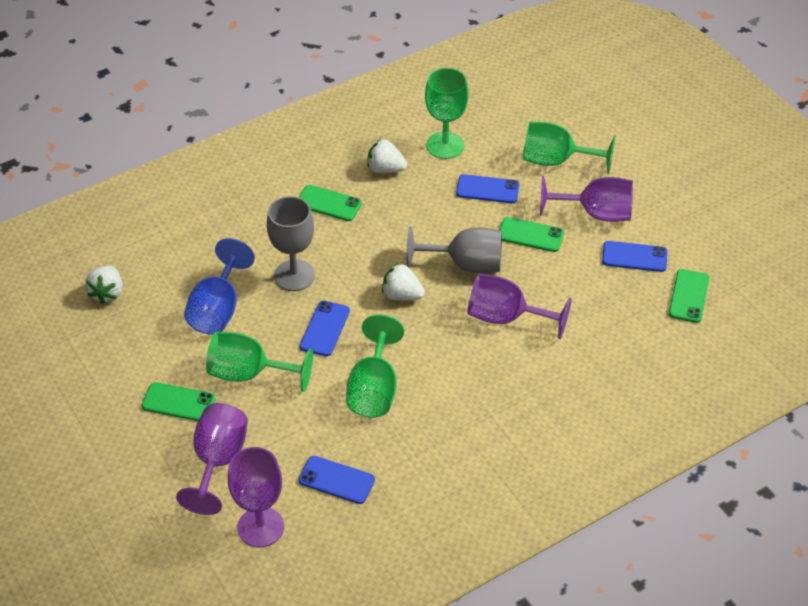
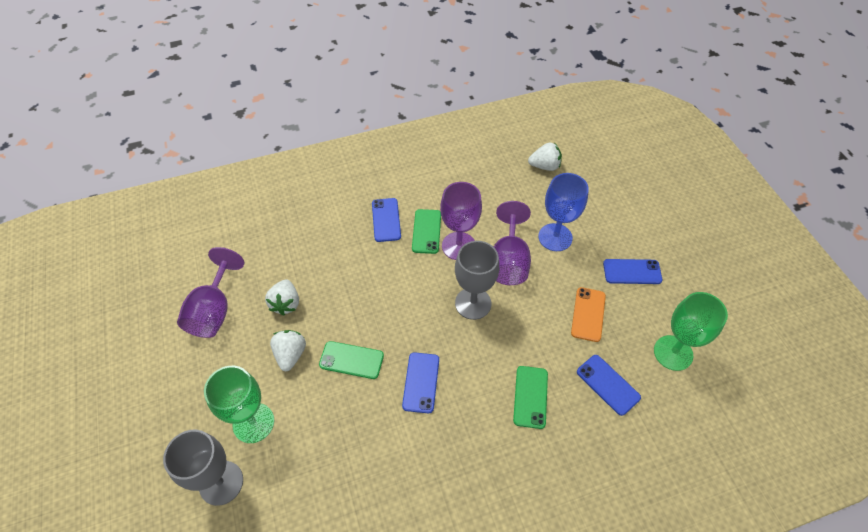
green goblet: 4 -> 2
green phone: 4 -> 3
orange phone: 0 -> 1
purple goblet: 4 -> 3

